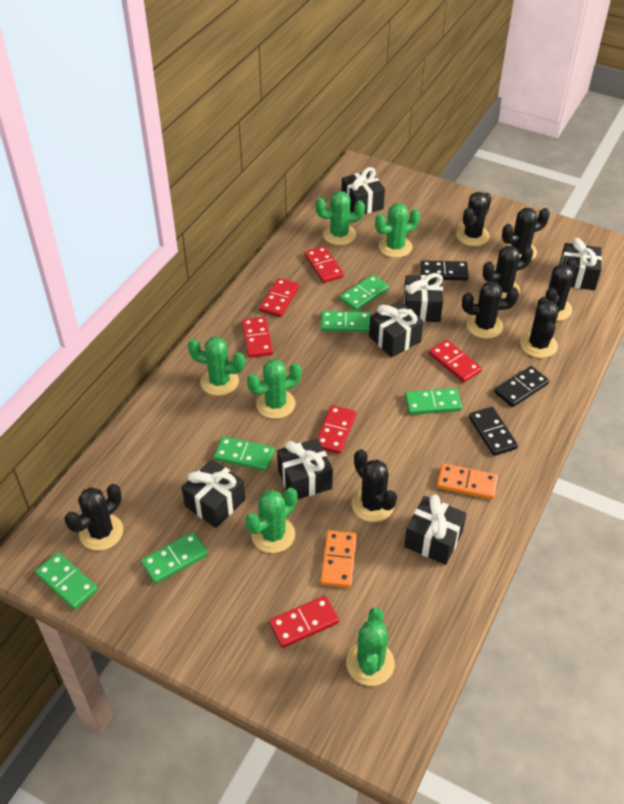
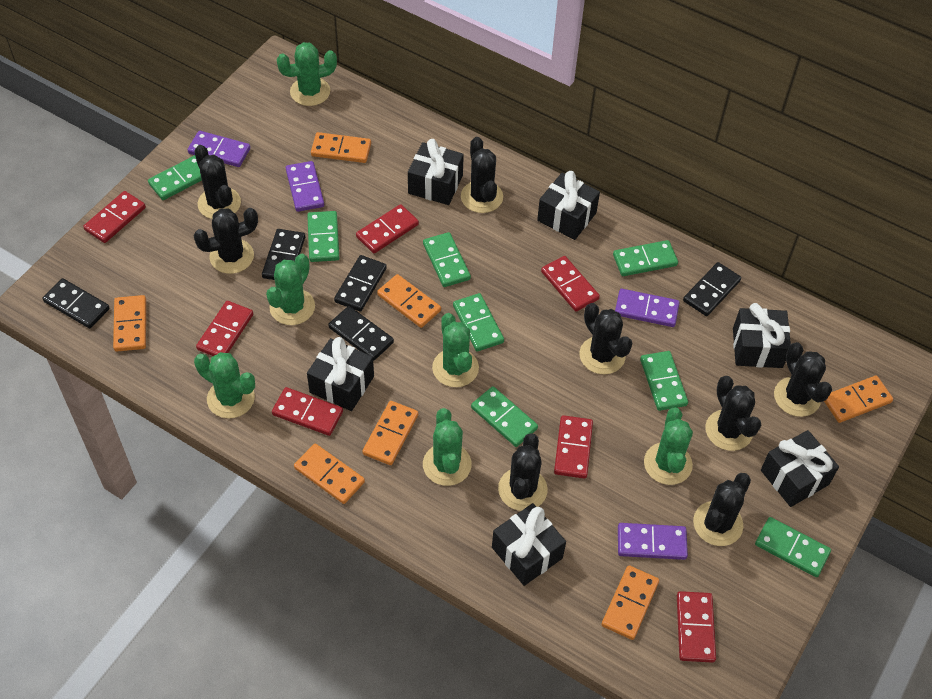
black domino: 3 -> 5
black gift: 7 -> 6
green domino: 6 -> 8
orange domino: 2 -> 7
purple domino: 0 -> 4
red domino: 6 -> 7

